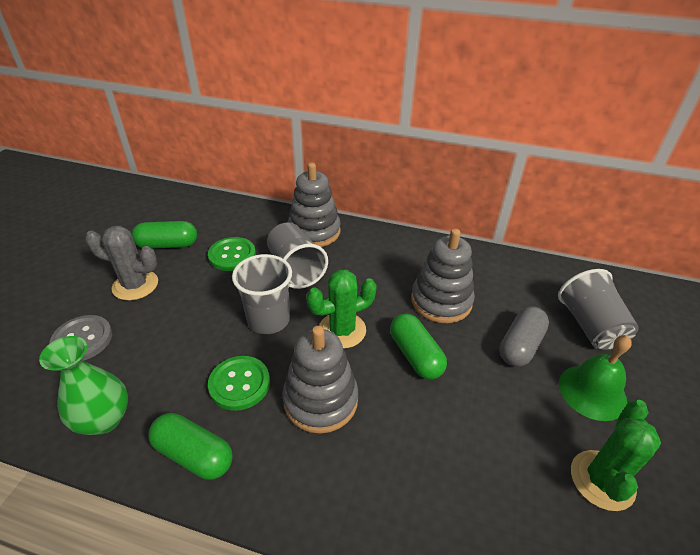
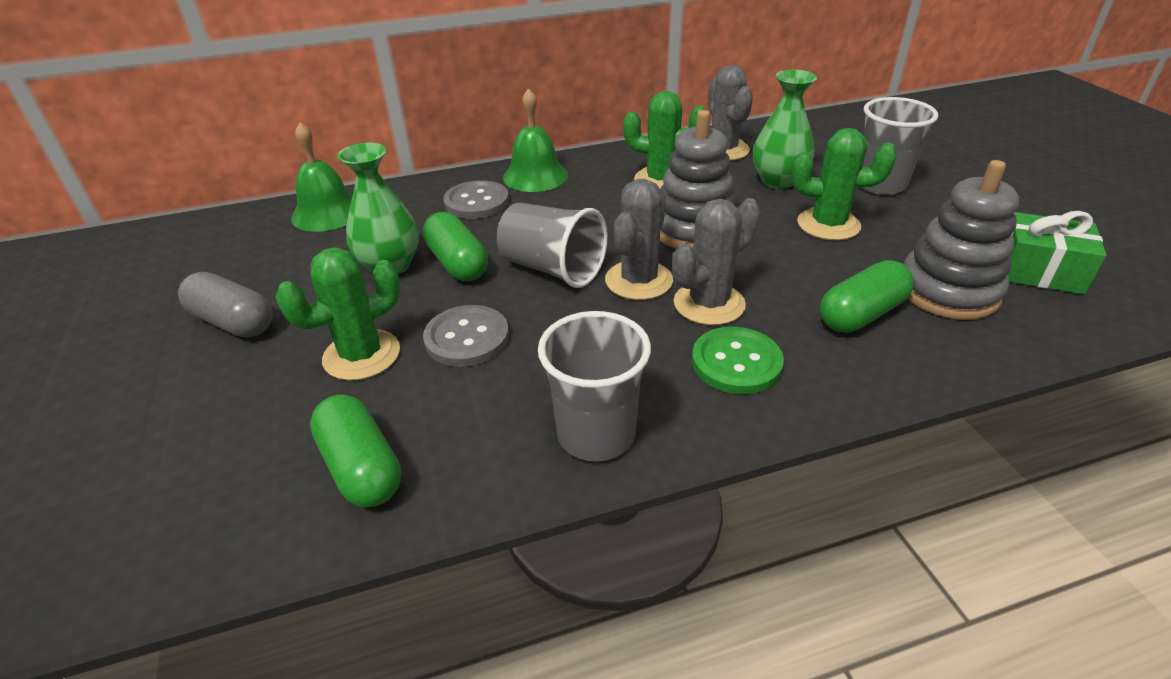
green bell: 1 -> 2
green button: 2 -> 1
green cactus: 2 -> 3
green gift: 0 -> 1
green vase: 1 -> 2
grey button: 1 -> 2
grey cactus: 1 -> 3
grey stacking toy: 3 -> 2

